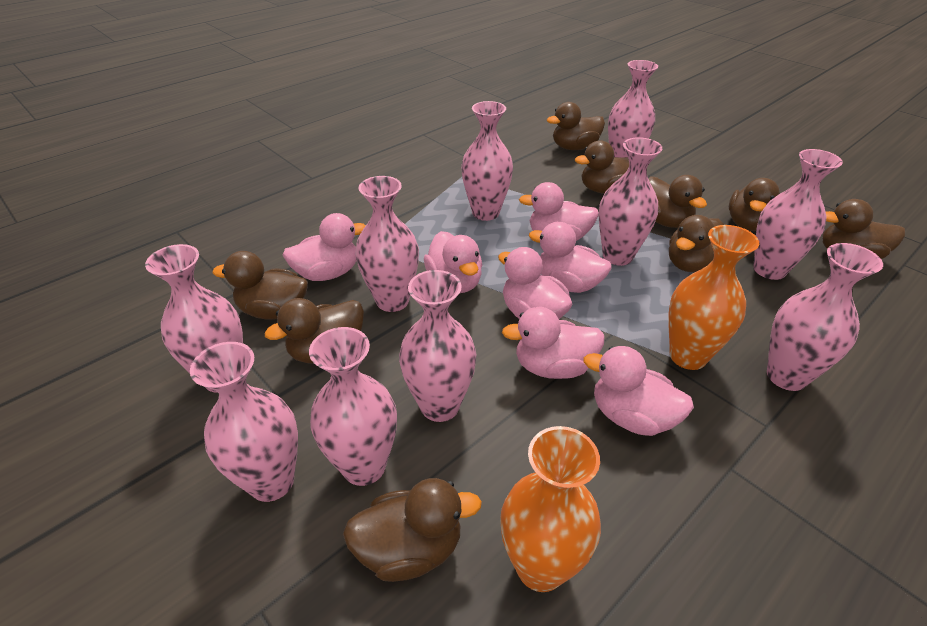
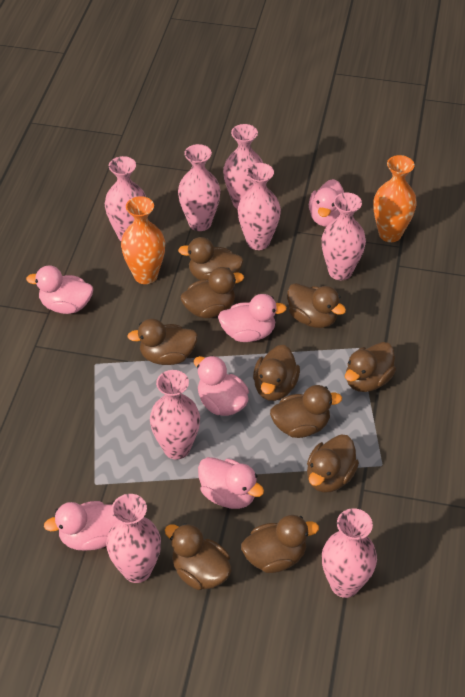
brown duck: 9 -> 10
pink duck: 7 -> 6
pink vase: 10 -> 8

